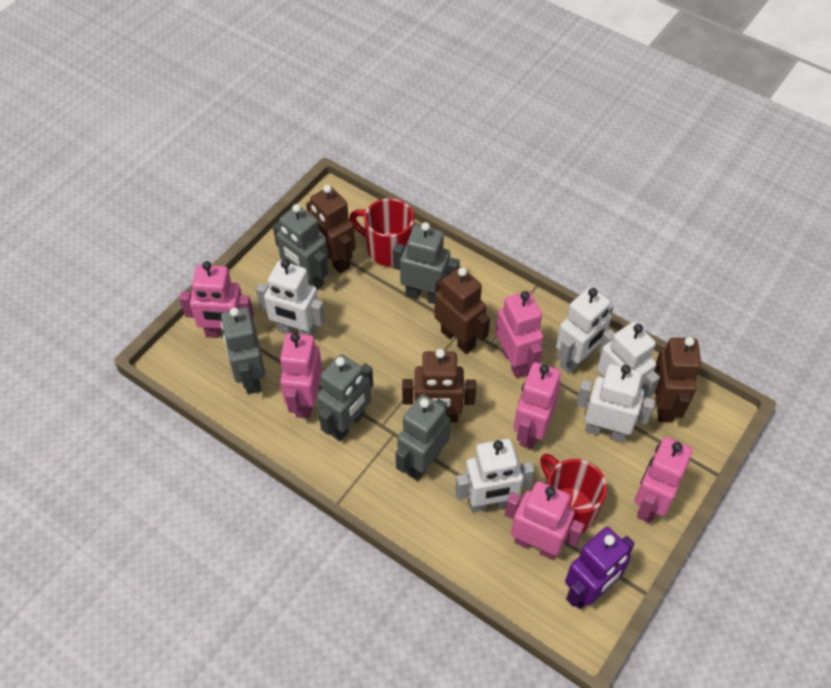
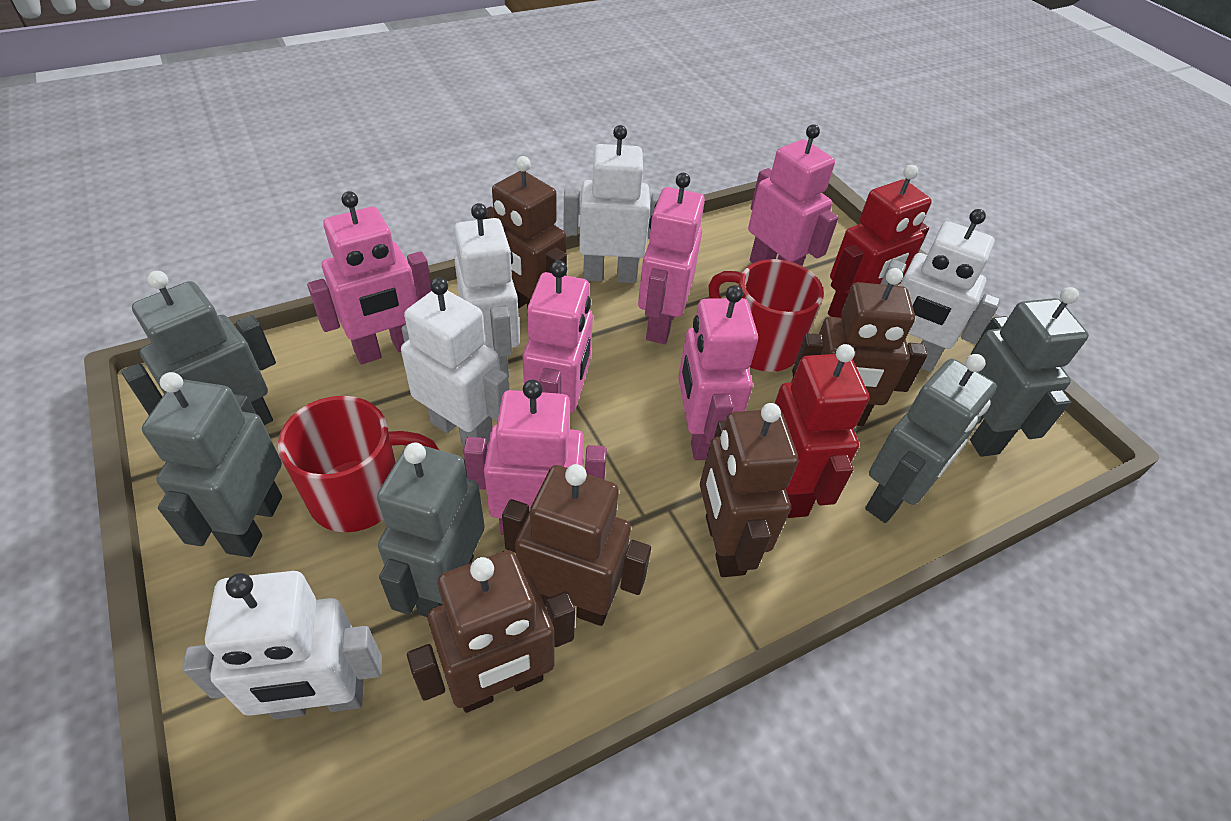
brown robot: 4 -> 5
purple robot: 1 -> 0
red robot: 0 -> 2

